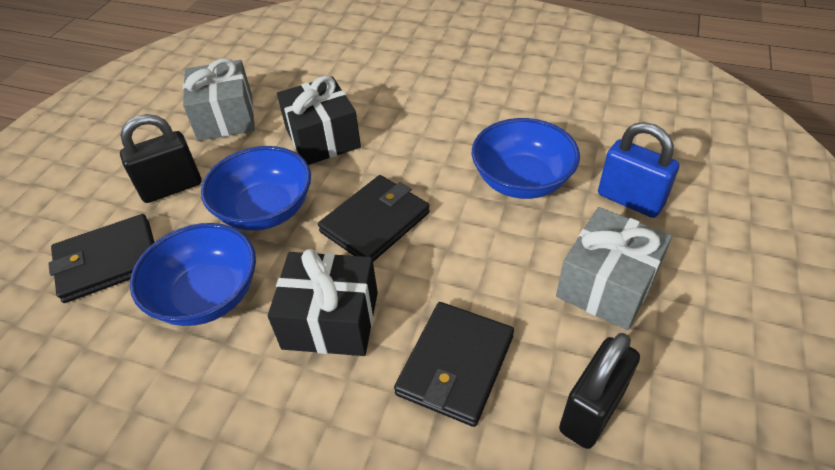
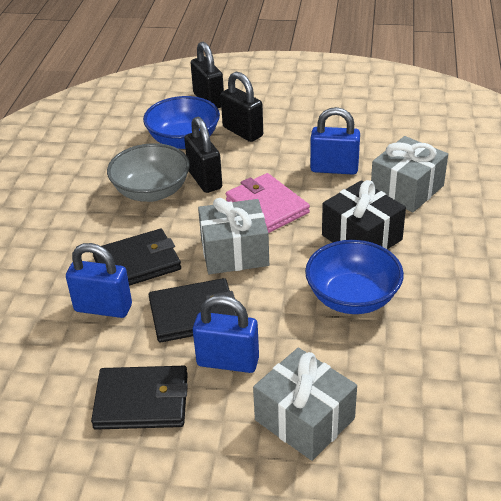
black gift: 2 -> 1
black padlock: 2 -> 3
blue bowl: 3 -> 2
blue padlock: 1 -> 3
grey bowl: 0 -> 1
grey gift: 2 -> 3
pink wallet: 0 -> 1

